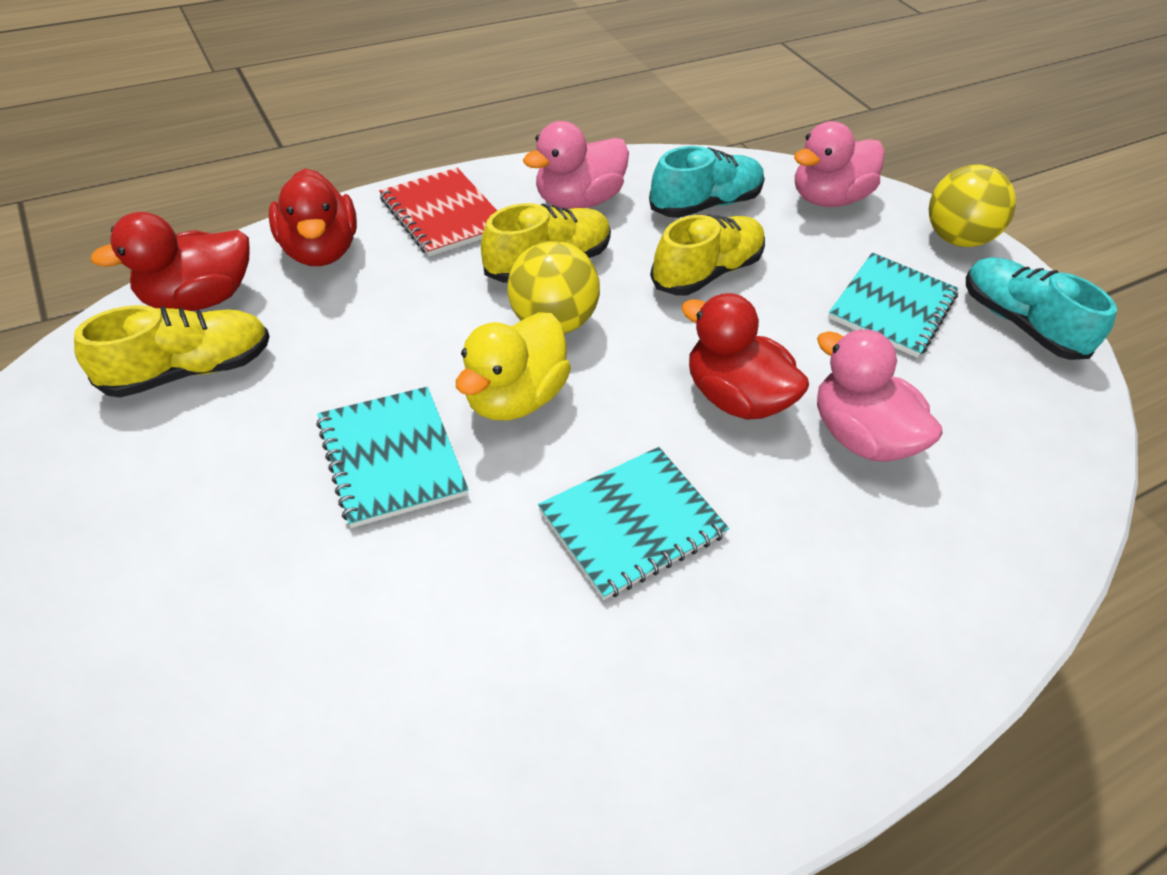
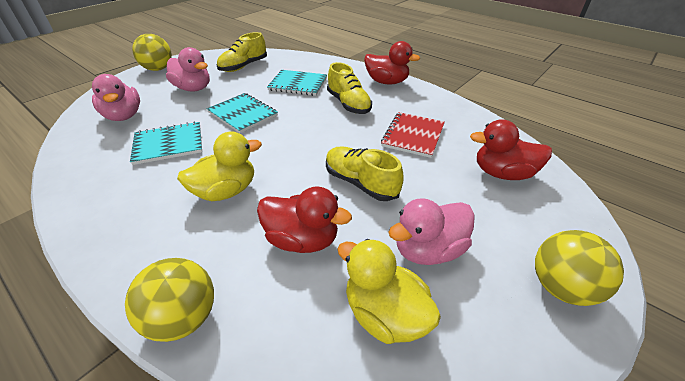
turquoise shoe: 2 -> 0
yellow ball: 2 -> 3
yellow duck: 1 -> 2

